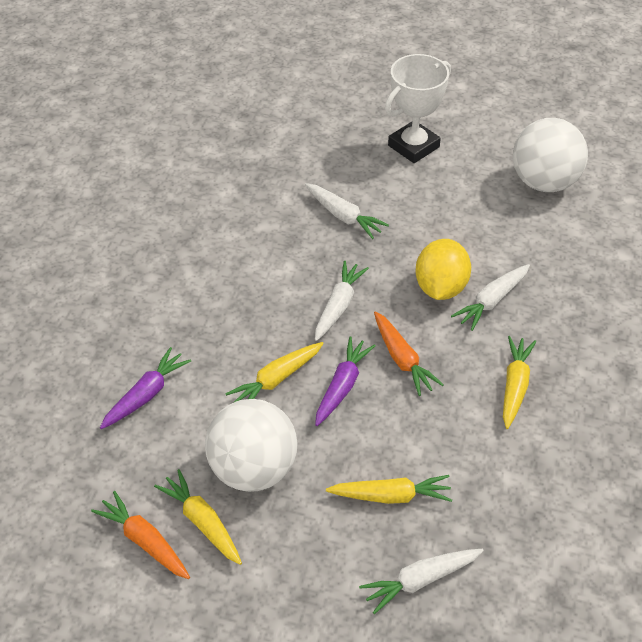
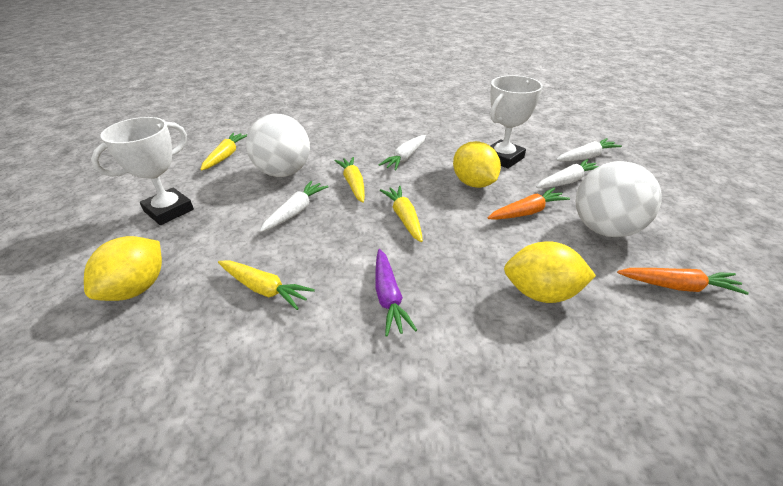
purple carrot: 2 -> 1
white trophy: 1 -> 2
yellow lemon: 1 -> 3

